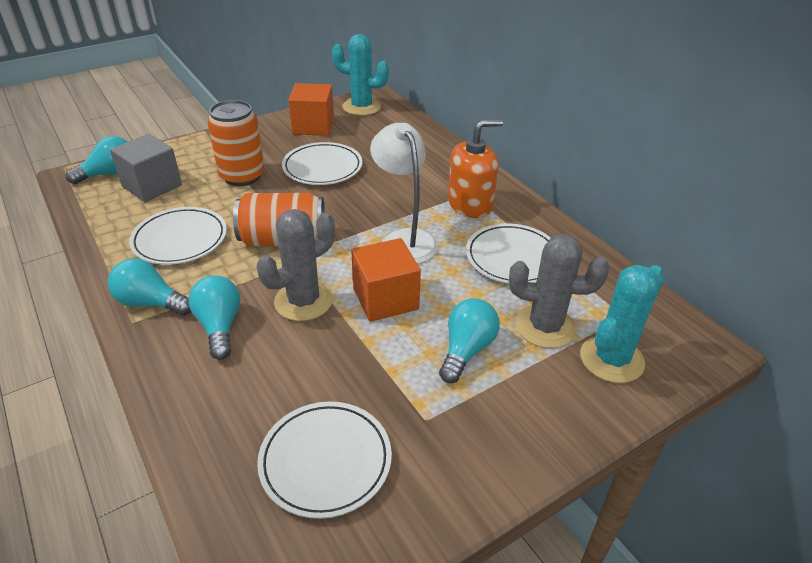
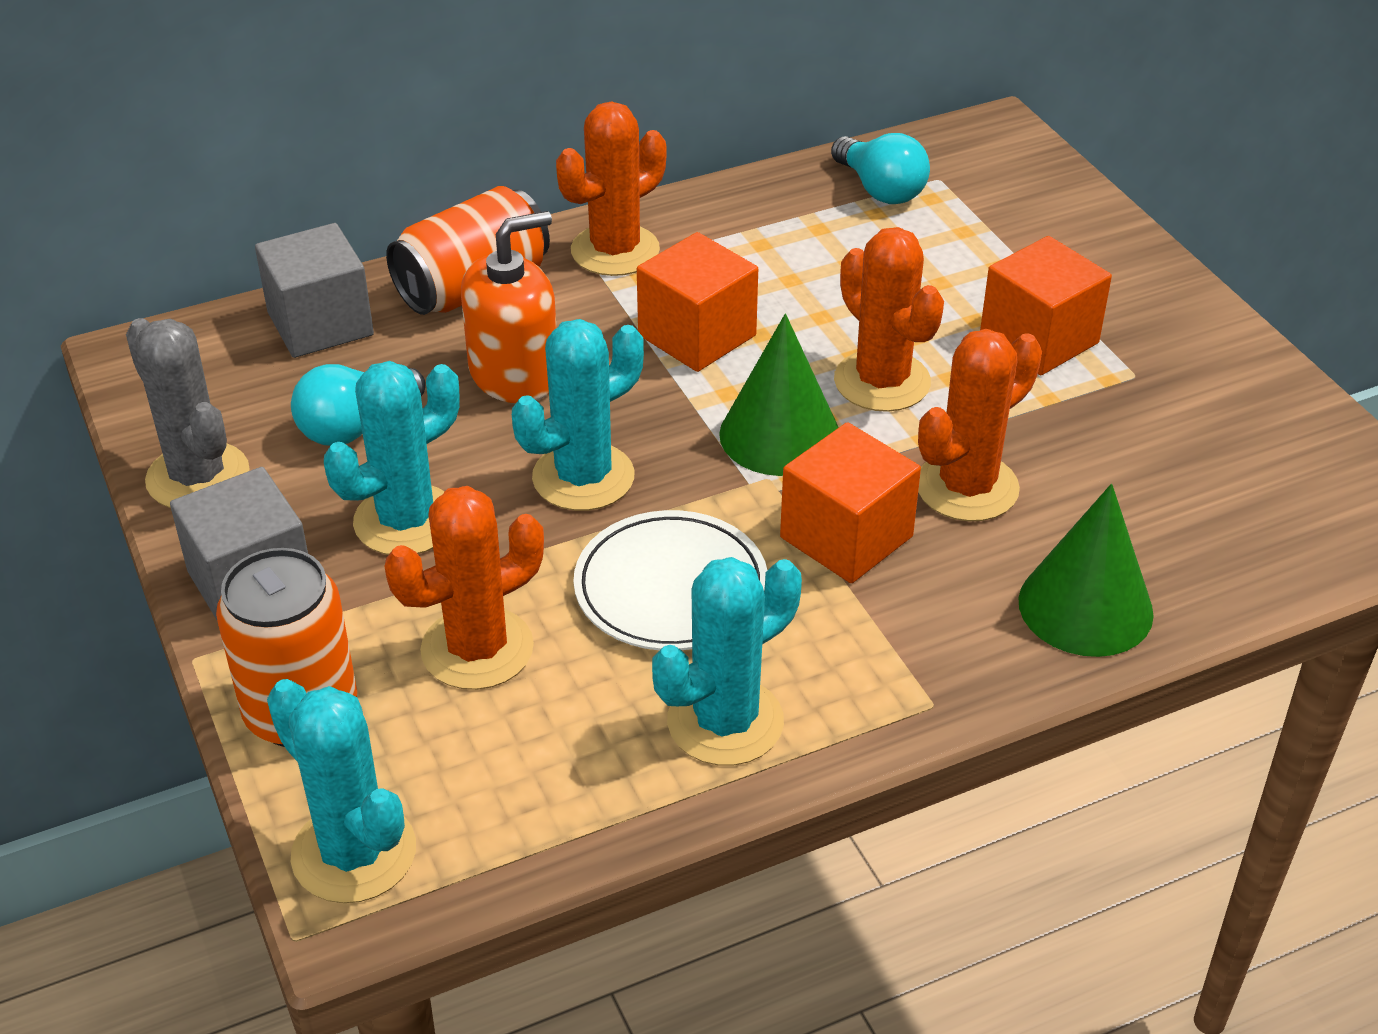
green cone: 0 -> 2
grey cactus: 2 -> 1
grey cube: 1 -> 2
orange cactus: 0 -> 4
orange cube: 2 -> 3
turquoise cactus: 2 -> 4
turquoise light bulb: 4 -> 2
white lamp: 1 -> 0
white plate: 4 -> 1

